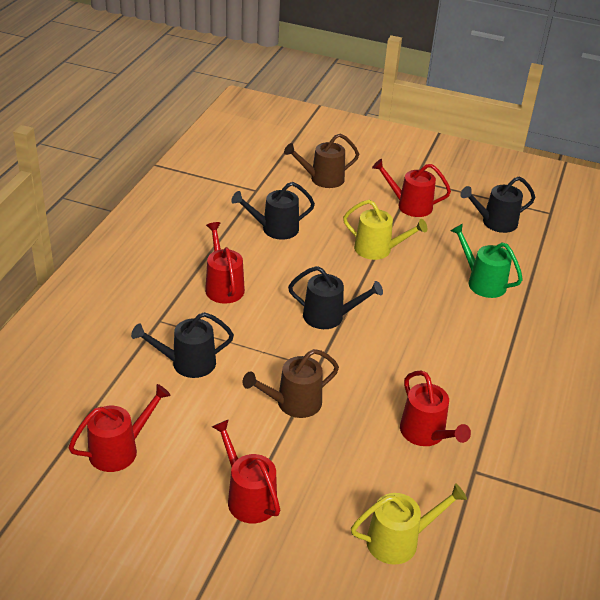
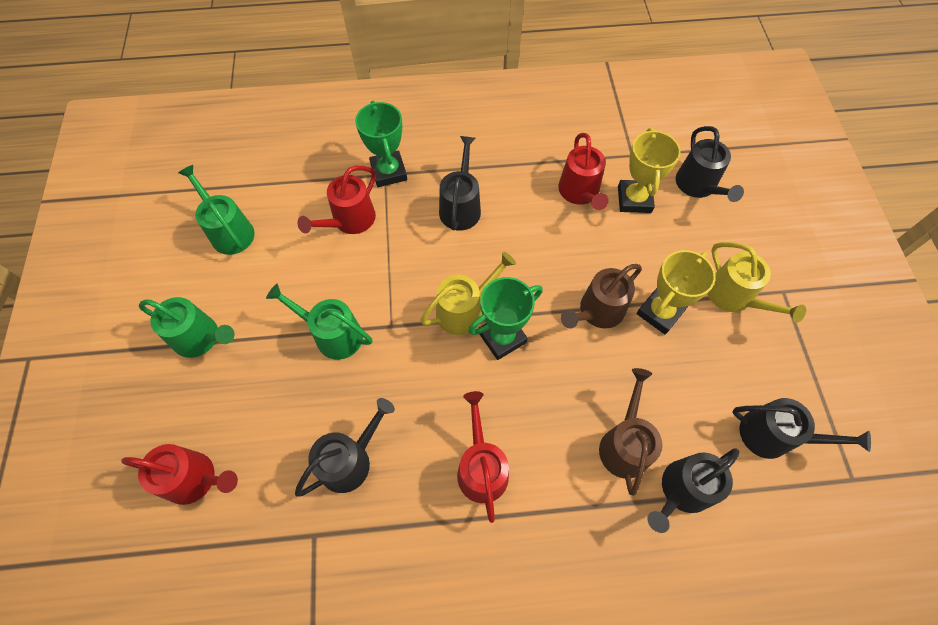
black watering can: 4 -> 5
green trophy: 0 -> 2
green watering can: 1 -> 3
red watering can: 5 -> 4
yellow trophy: 0 -> 2

